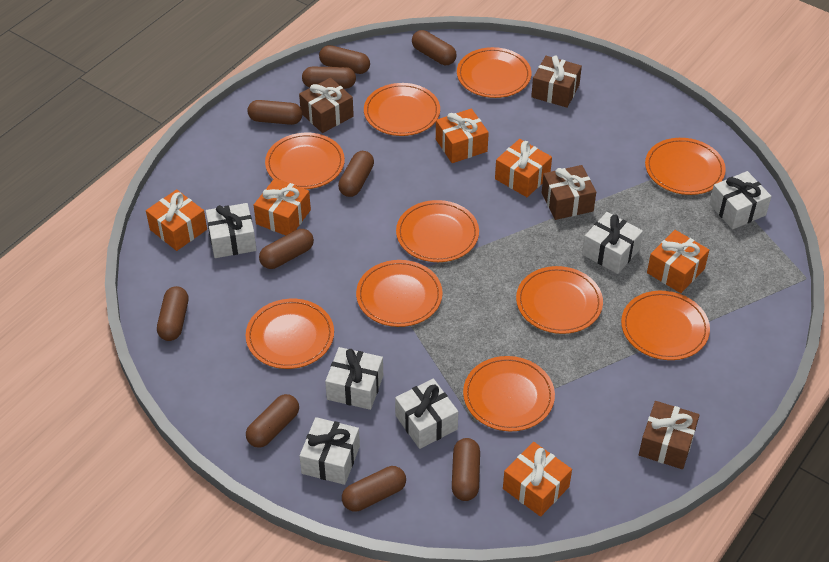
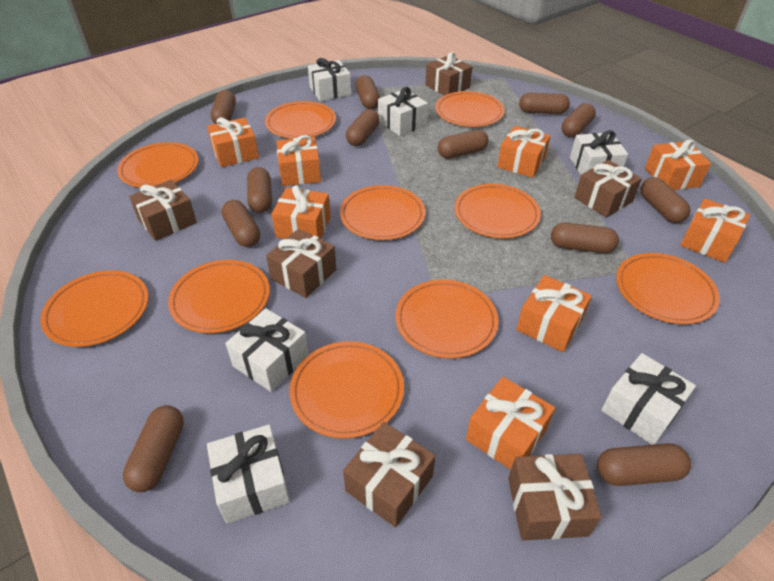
brown capsule: 10 -> 12
brown gift: 4 -> 6
orange gift: 6 -> 8

